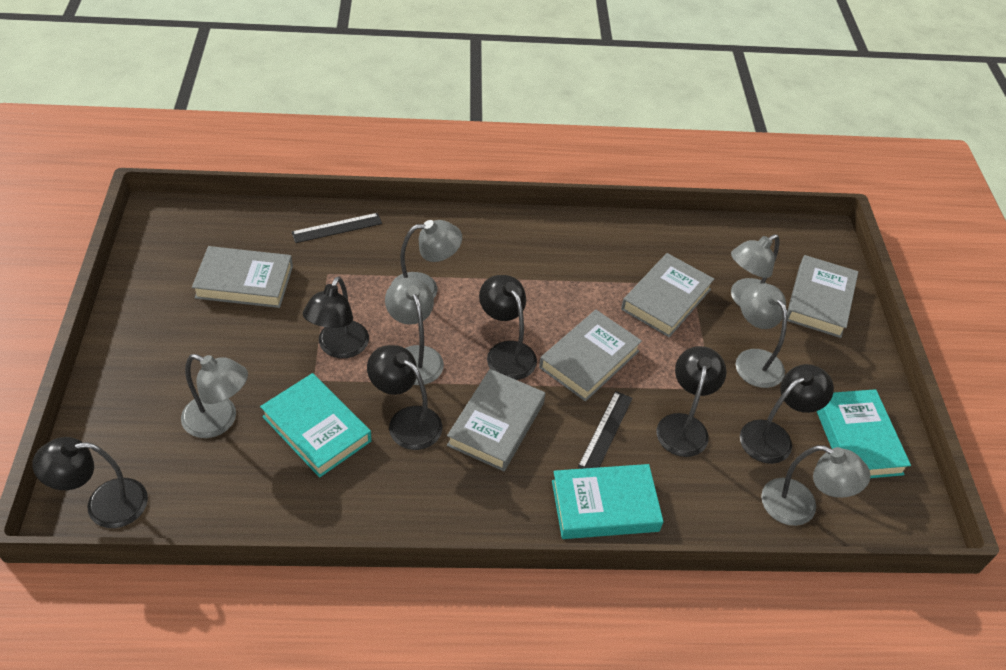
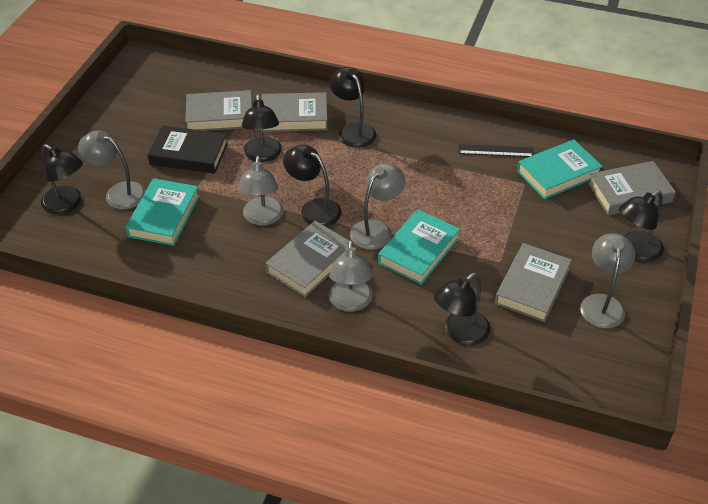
black book: 0 -> 1
black ruler: 2 -> 1
grey lamp: 6 -> 5

